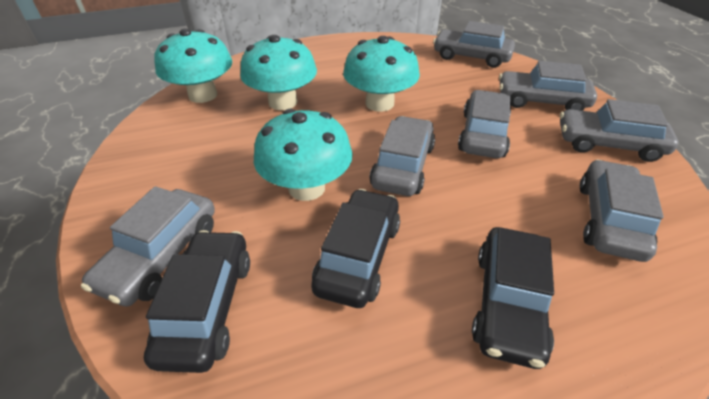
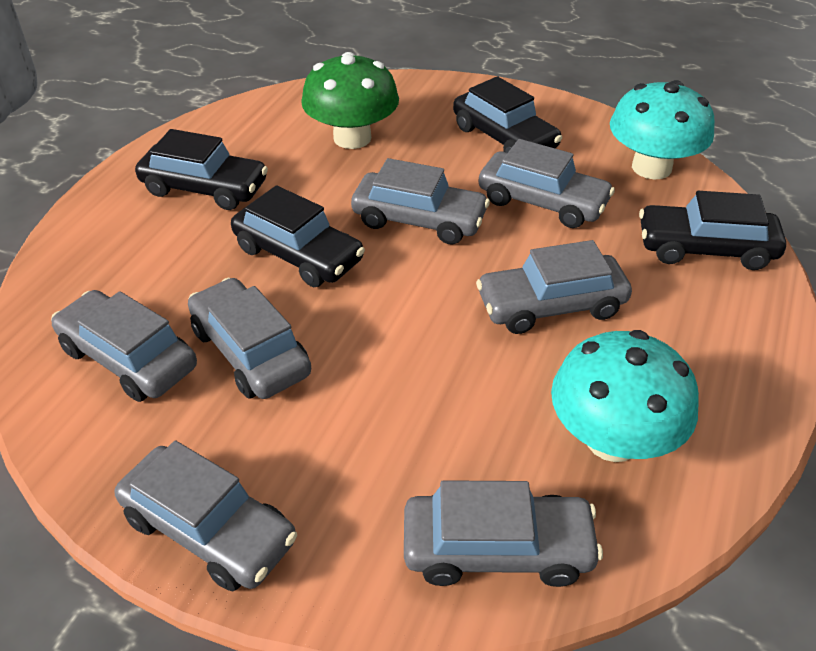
black car: 3 -> 4
green mushroom: 0 -> 1
turquoise mushroom: 4 -> 2

